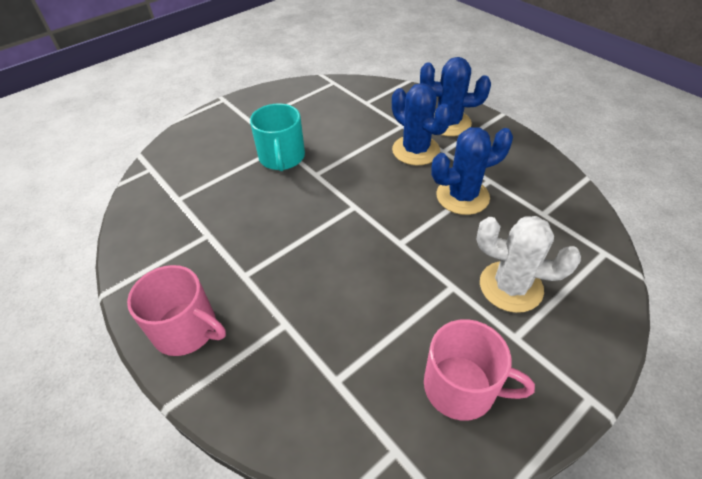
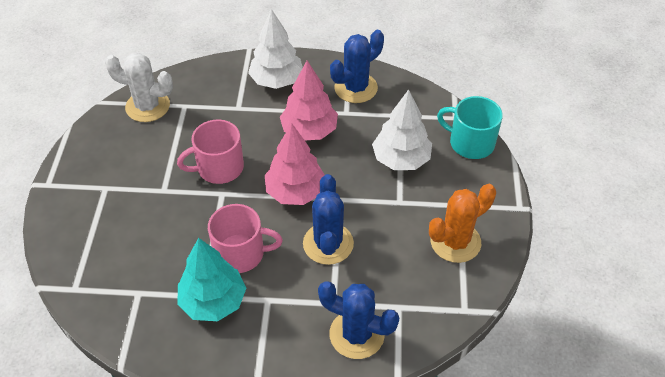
orange cactus: 0 -> 1
pink tree: 0 -> 2
turquoise tree: 0 -> 1
white tree: 0 -> 2

